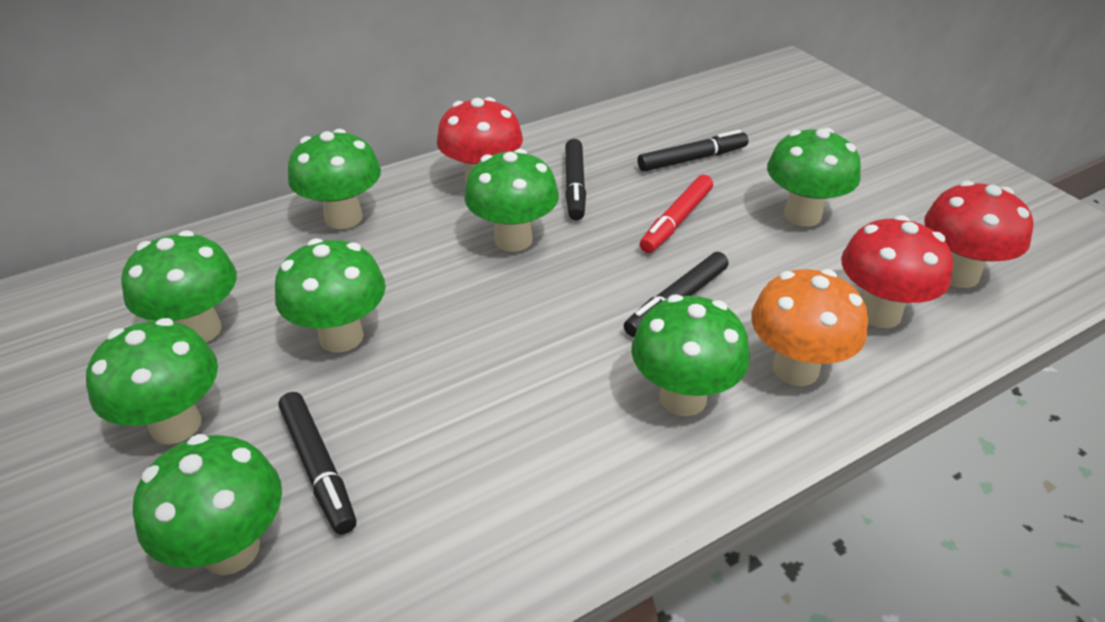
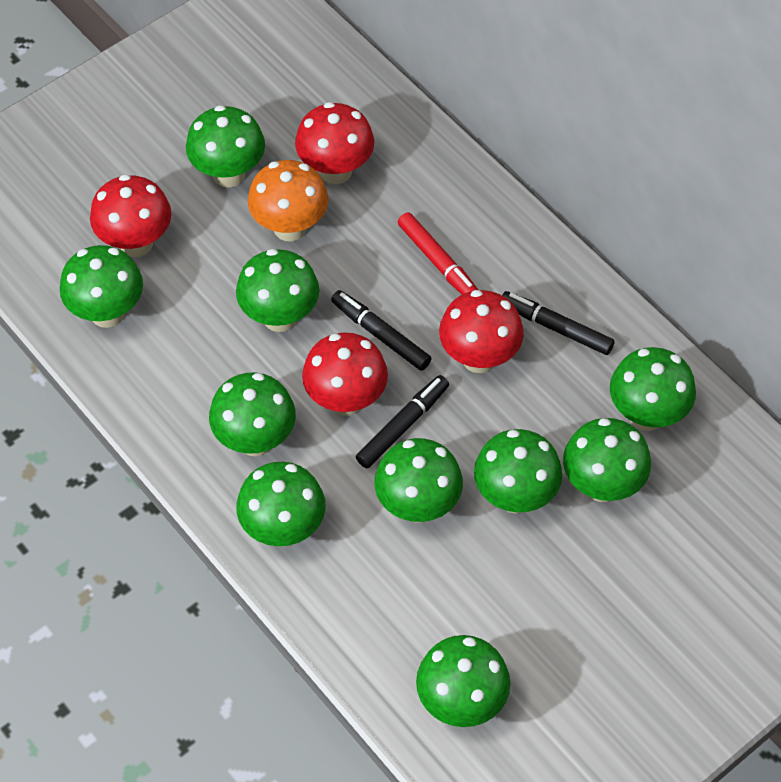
black marker: 4 -> 3
green mushroom: 8 -> 10
red mushroom: 3 -> 4

